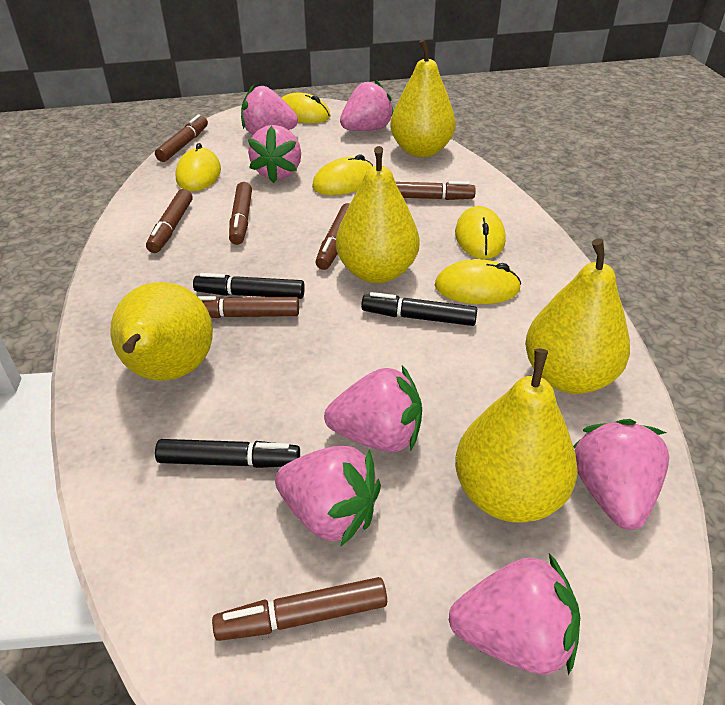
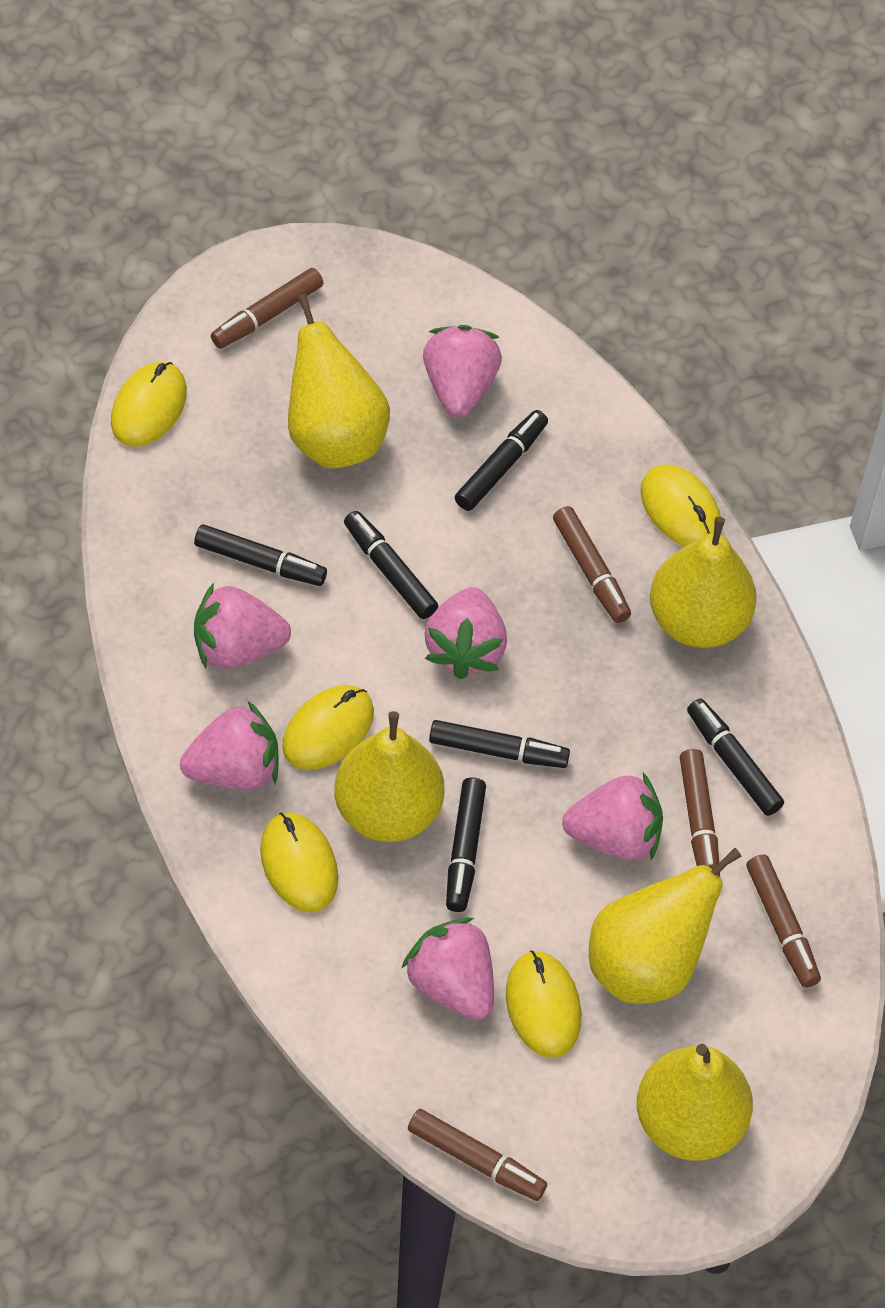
black marker: 3 -> 6
brown marker: 7 -> 5
pink strawberry: 7 -> 6

